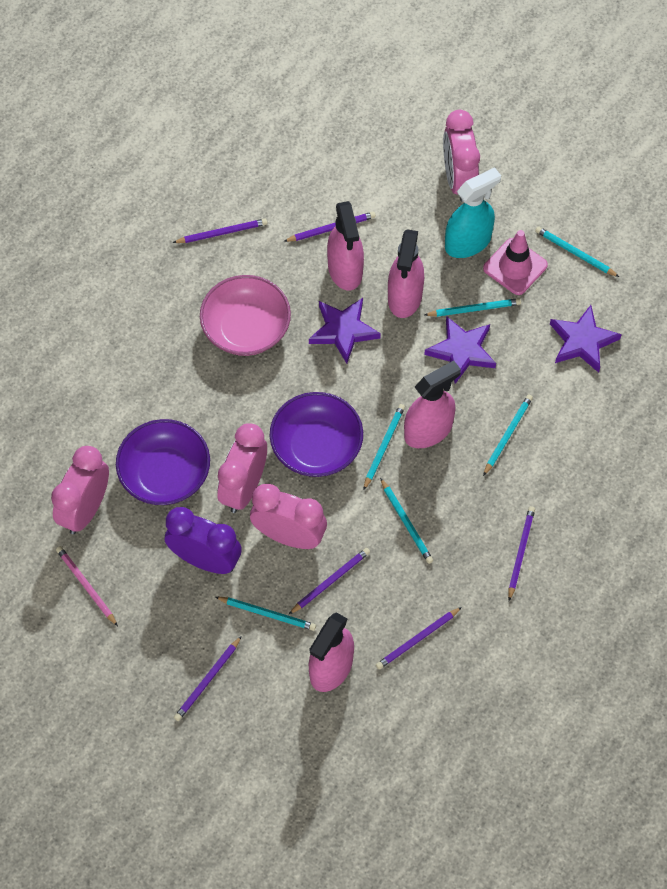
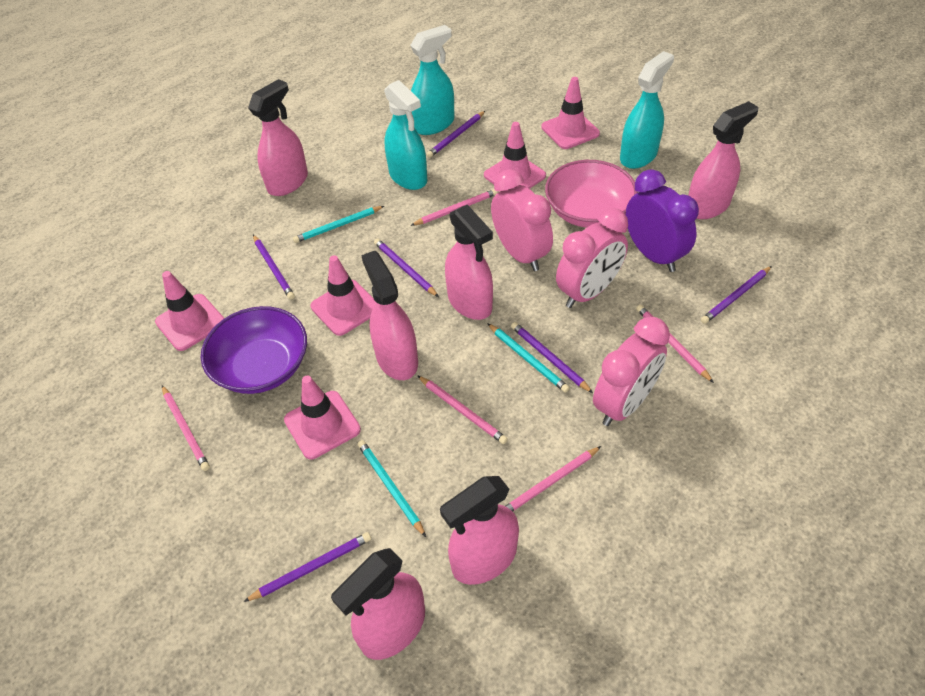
pink clock: 4 -> 3
pink pencil: 1 -> 5
pink spray bottle: 4 -> 6
pink traffic cone: 1 -> 5
purple bowl: 2 -> 1
purple star: 3 -> 0
turquoise pencil: 6 -> 3
turquoise spray bottle: 1 -> 3

